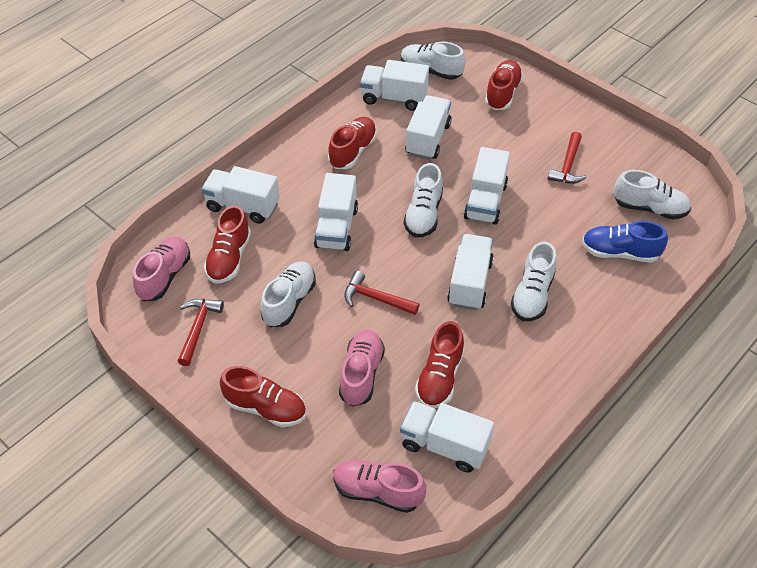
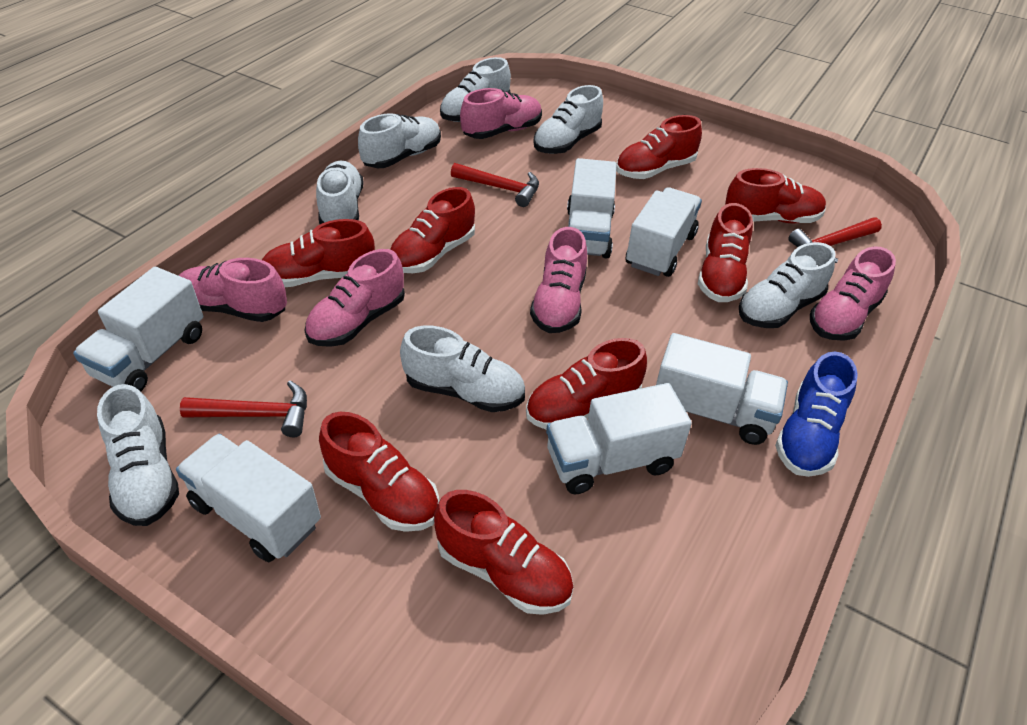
pink shoe: 3 -> 5
red shoe: 5 -> 8
white shoe: 5 -> 7
white truck: 7 -> 6

